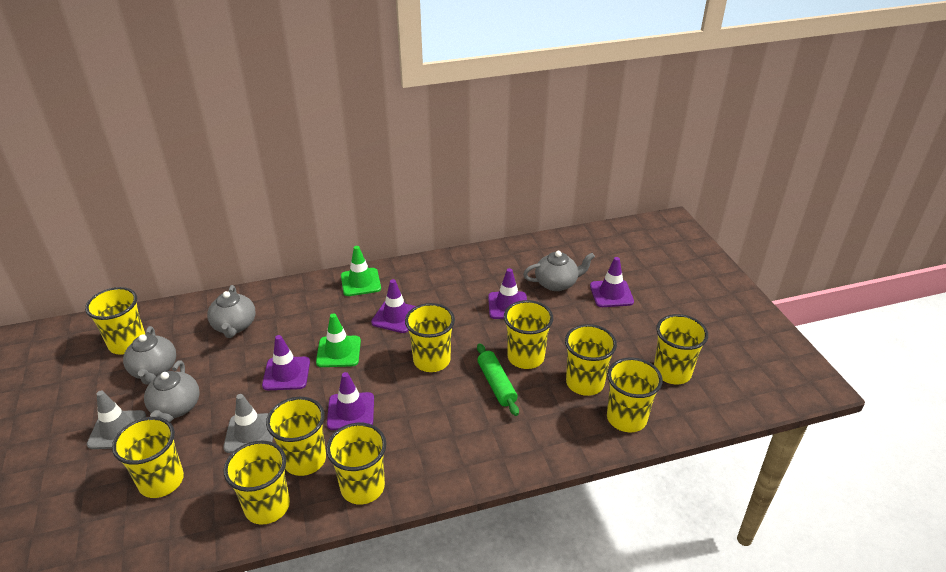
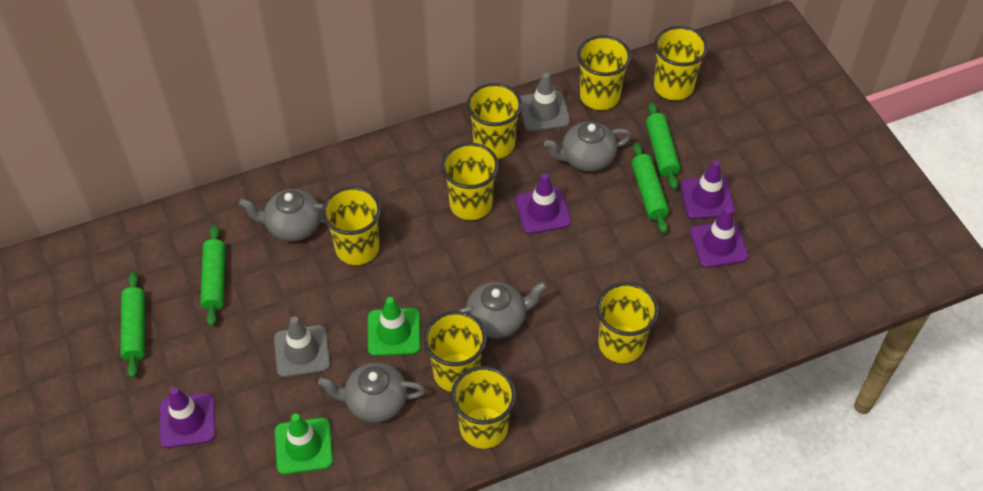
green rolling pin: 1 -> 4
purple traffic cone: 5 -> 4
yellow cup: 10 -> 8

